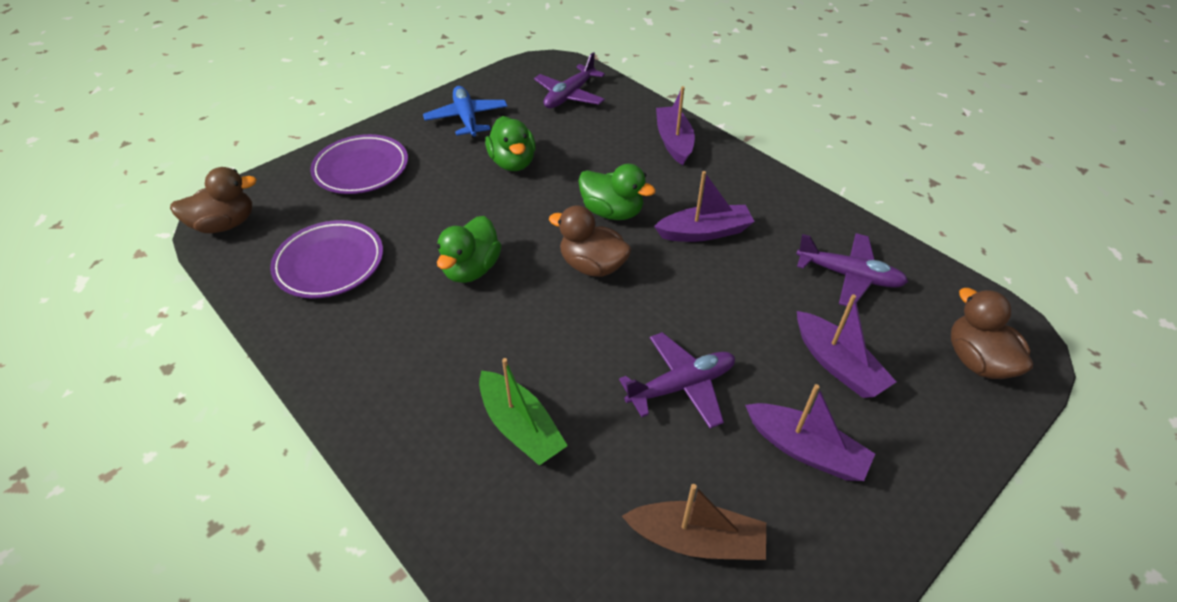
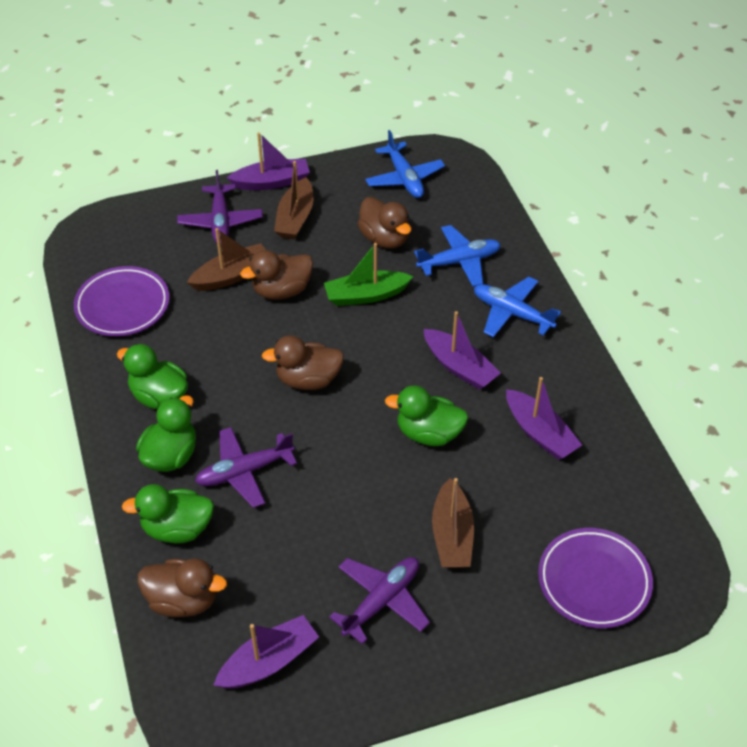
blue plane: 1 -> 3
brown boat: 1 -> 3
brown duck: 3 -> 4
green duck: 3 -> 4

